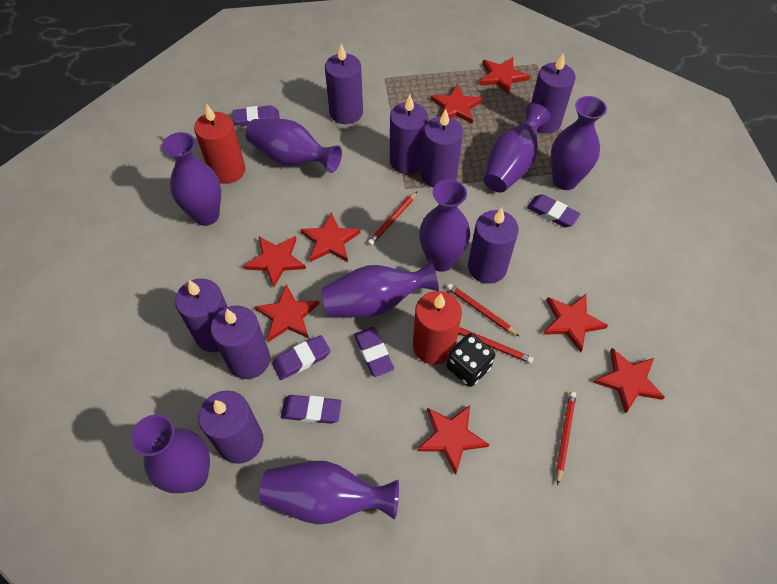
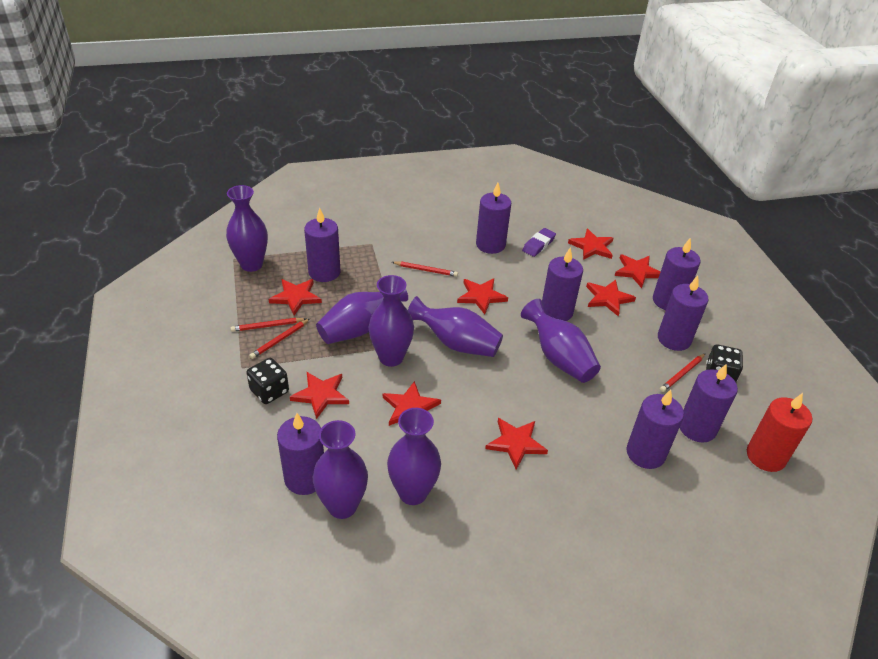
black dice: 1 -> 2
purple eraser: 5 -> 1
purple vase: 8 -> 7
red candle: 2 -> 1

